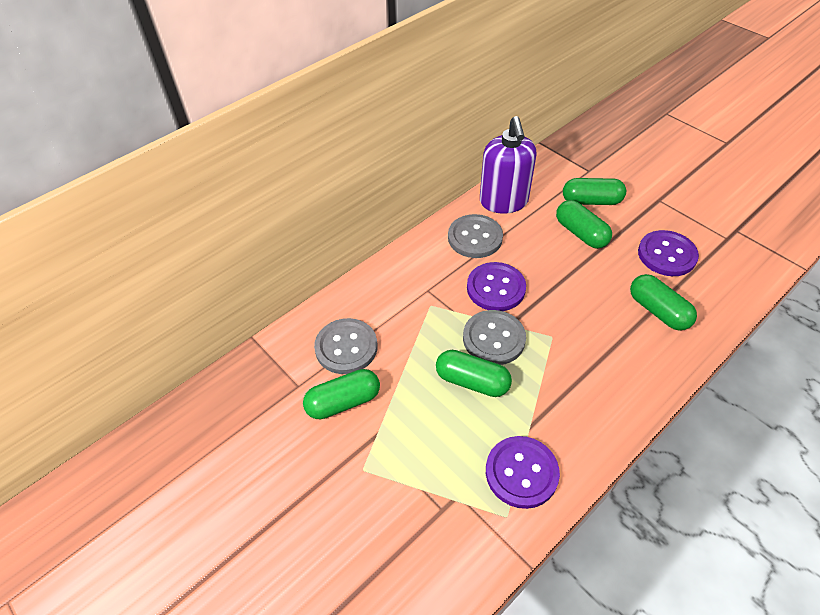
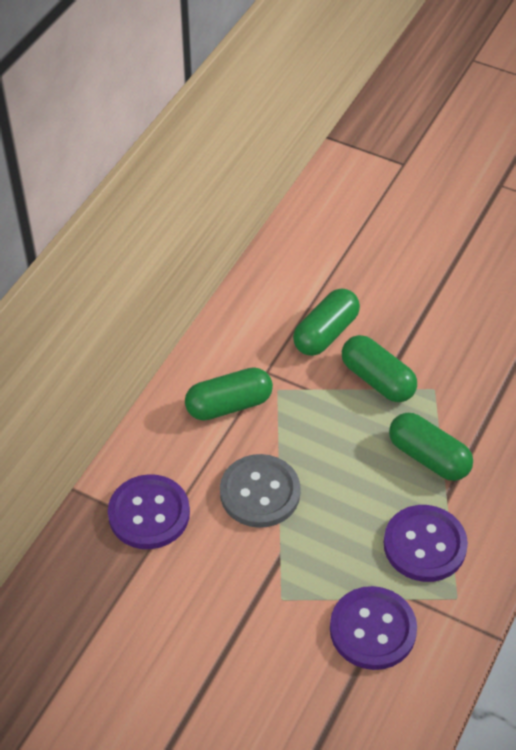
green capsule: 5 -> 4
grey button: 3 -> 1
purple soap dispenser: 1 -> 0

